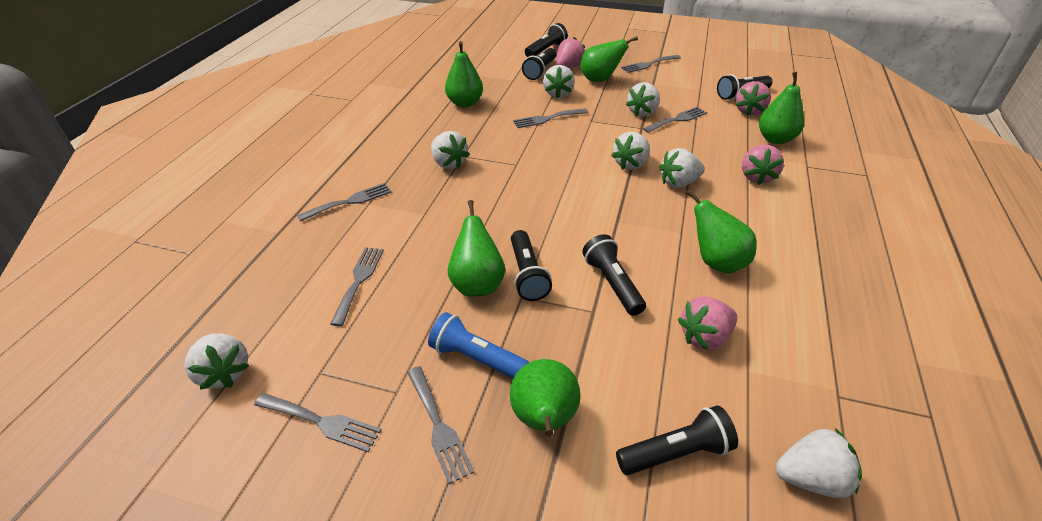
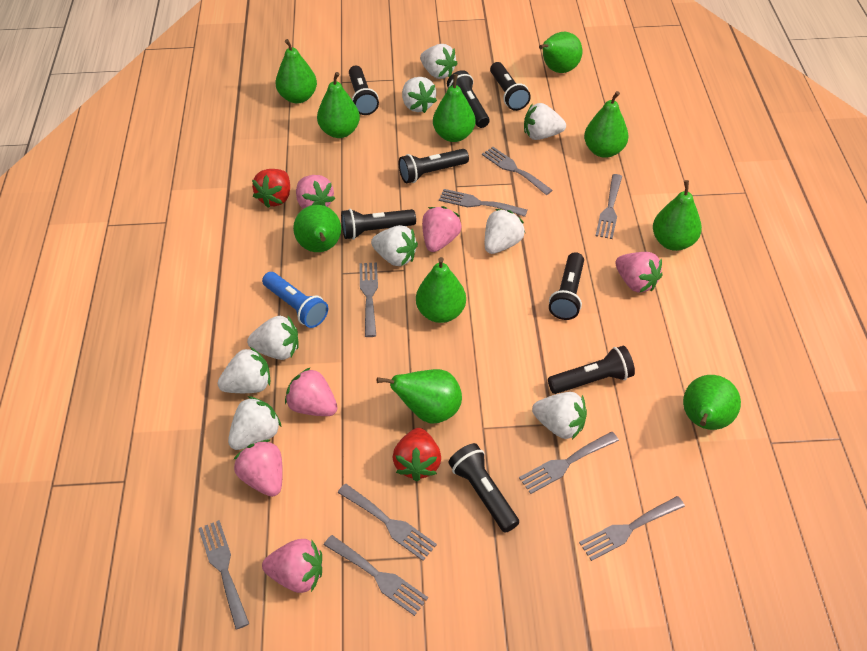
black flashlight: 6 -> 8
green pear: 6 -> 10
grey fork: 7 -> 9
pink strawberry: 4 -> 6
red strawberry: 0 -> 2
white strawberry: 7 -> 9

